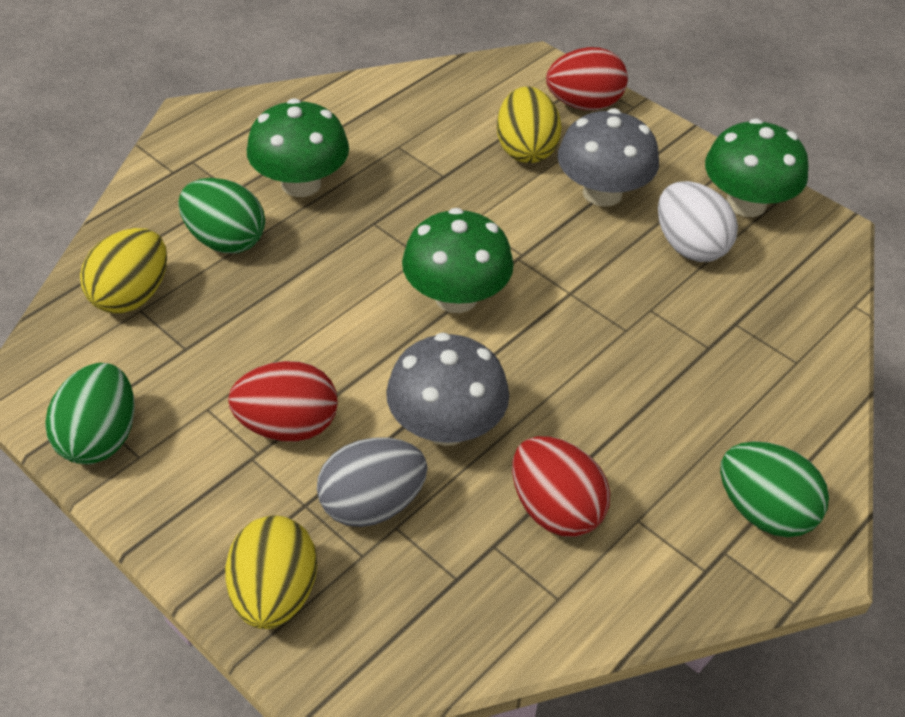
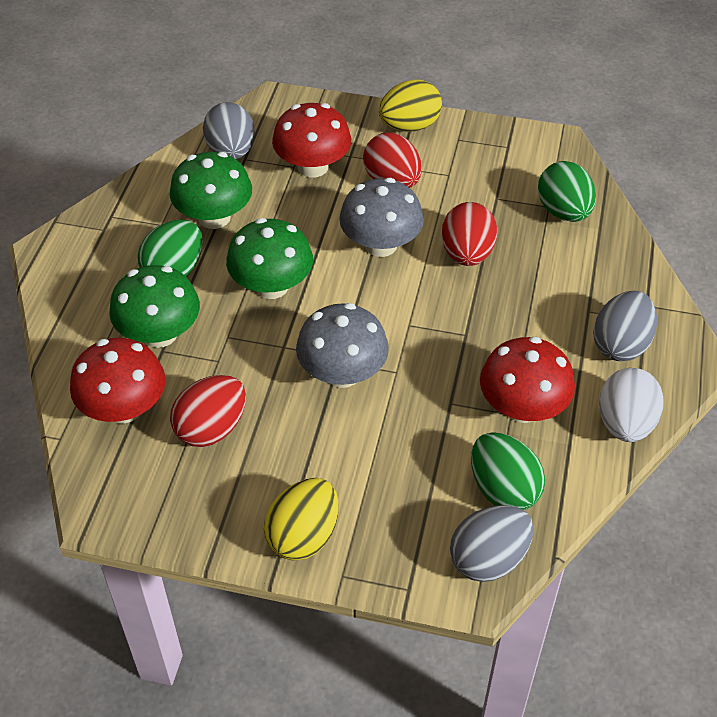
grey egg: 1 -> 3
red mushroom: 0 -> 3
yellow egg: 3 -> 2

